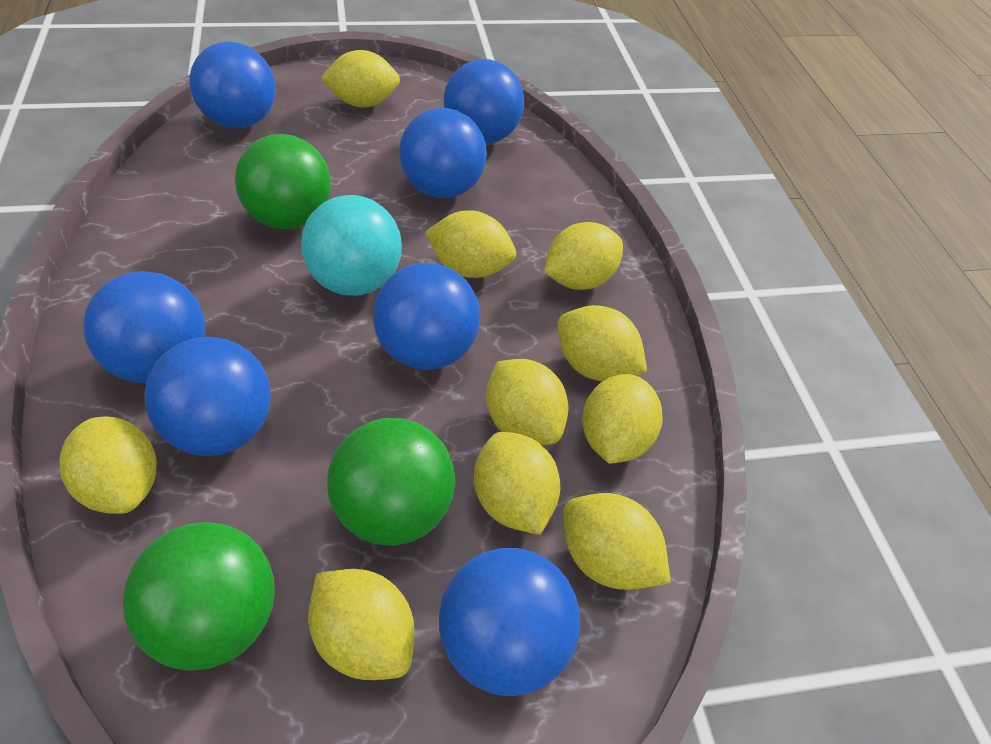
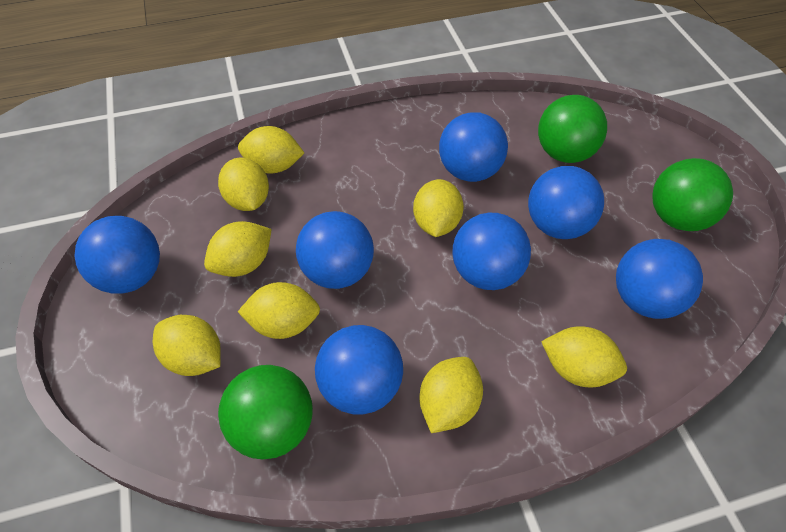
turquoise ball: 1 -> 0
yellow lemon: 10 -> 8

